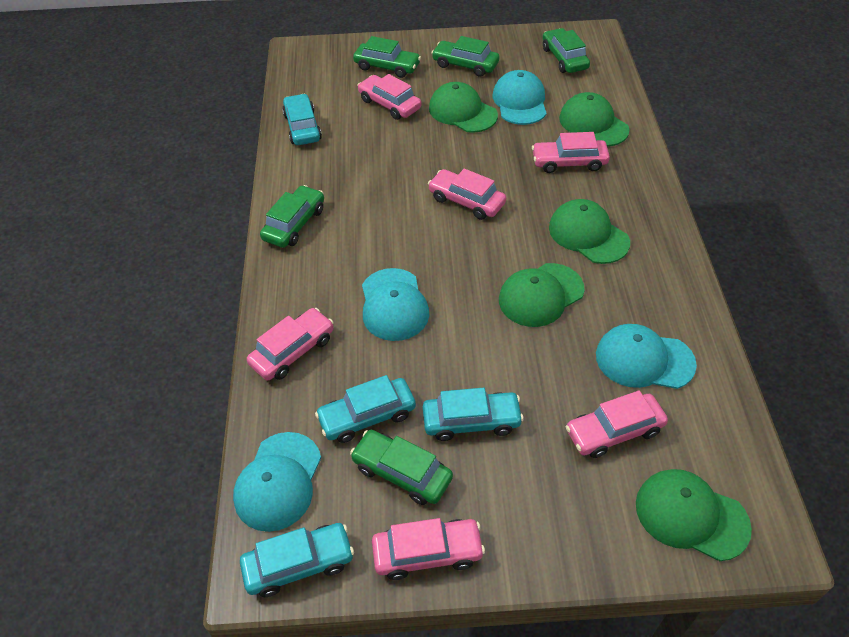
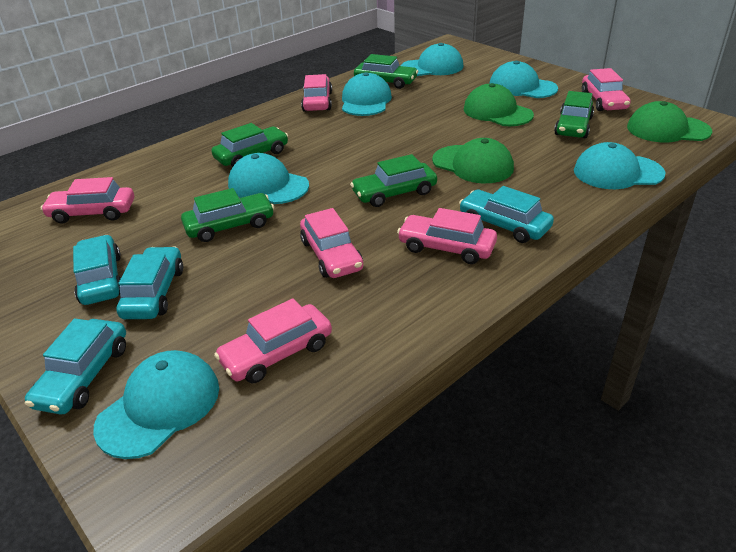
green cap: 5 -> 3
turquoise cap: 4 -> 6

